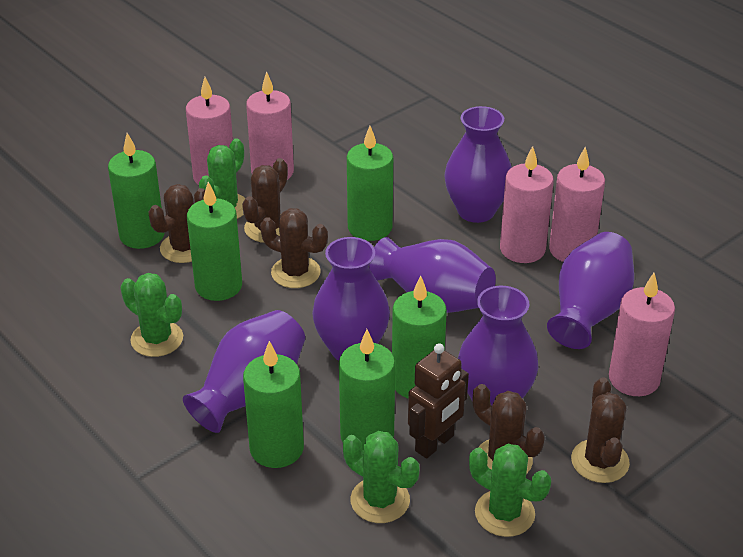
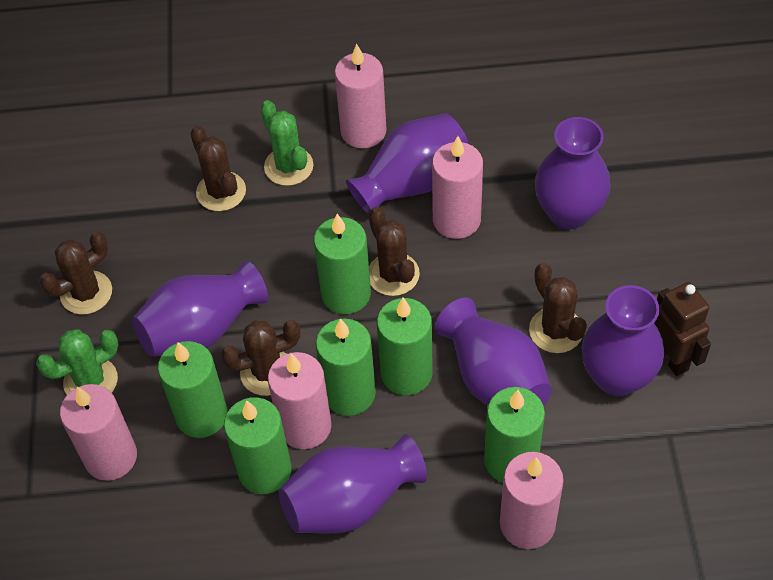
green cactus: 4 -> 2

